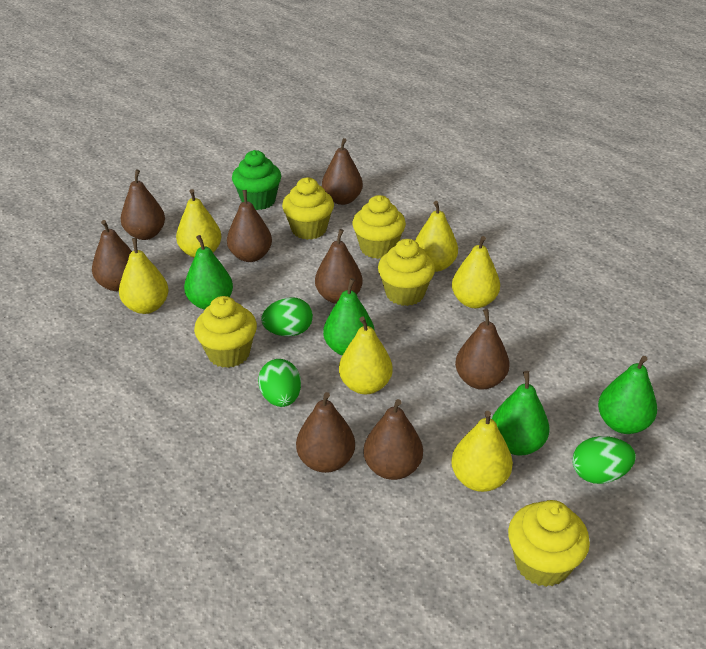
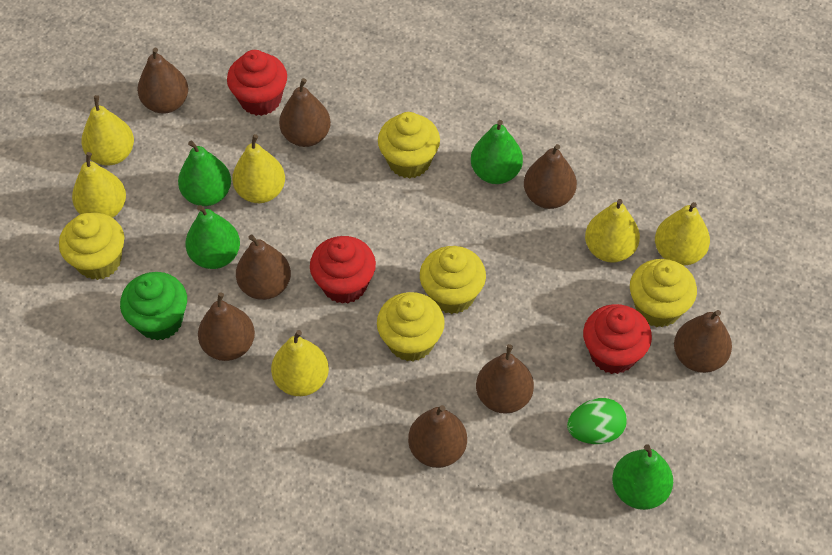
green egg: 3 -> 1
red cupcake: 0 -> 3

